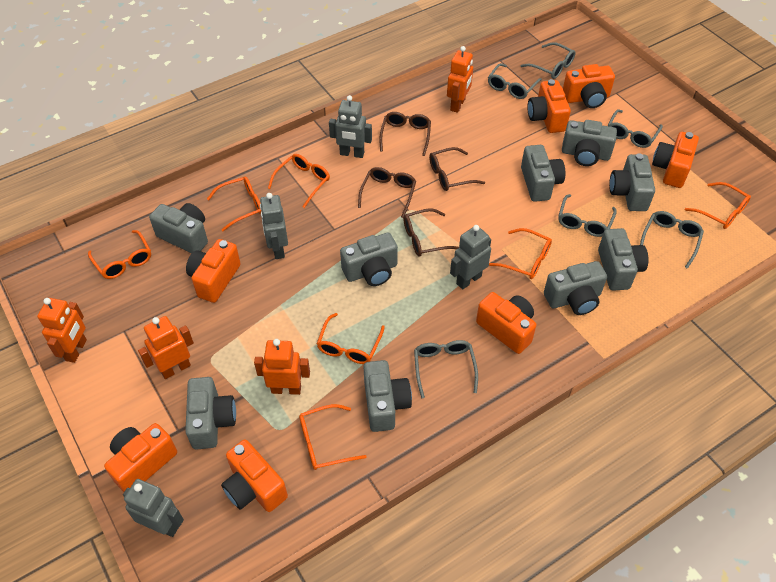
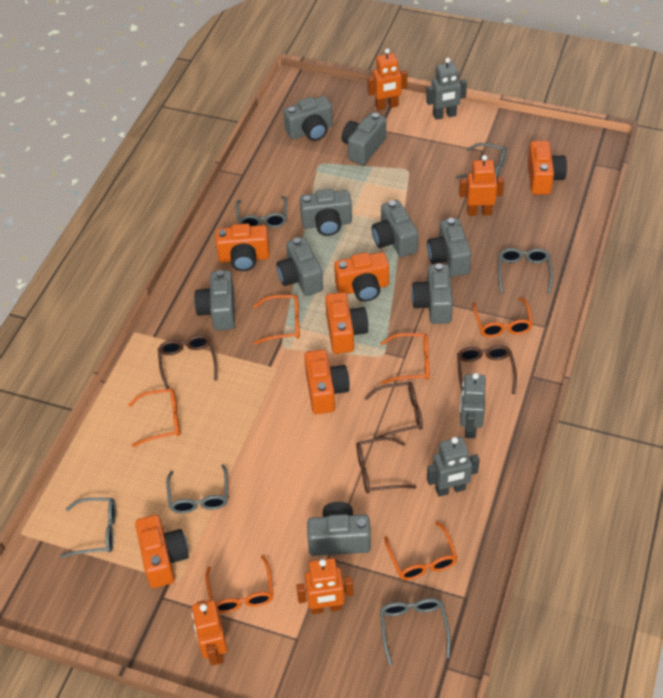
grey robot: 4 -> 3
orange camera: 7 -> 6
orange glasses: 7 -> 6

